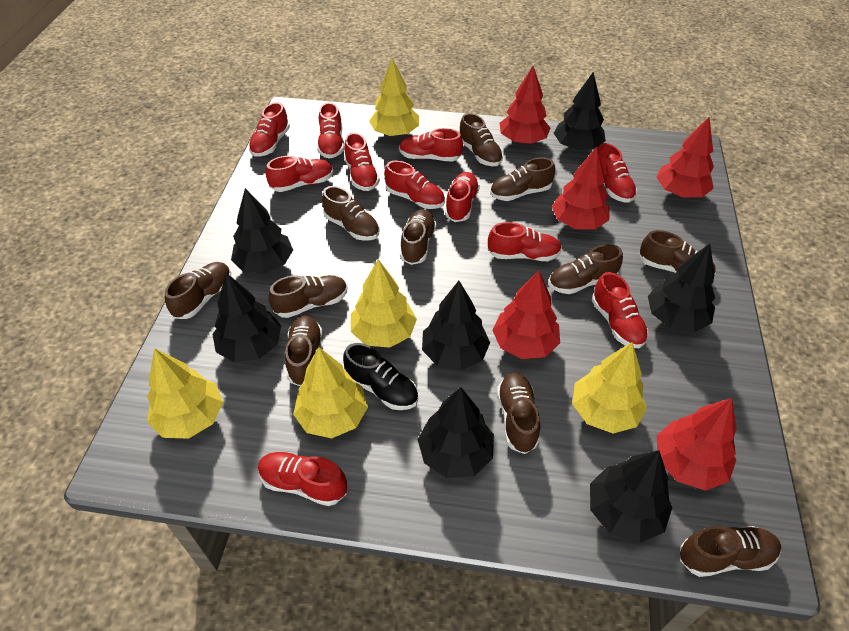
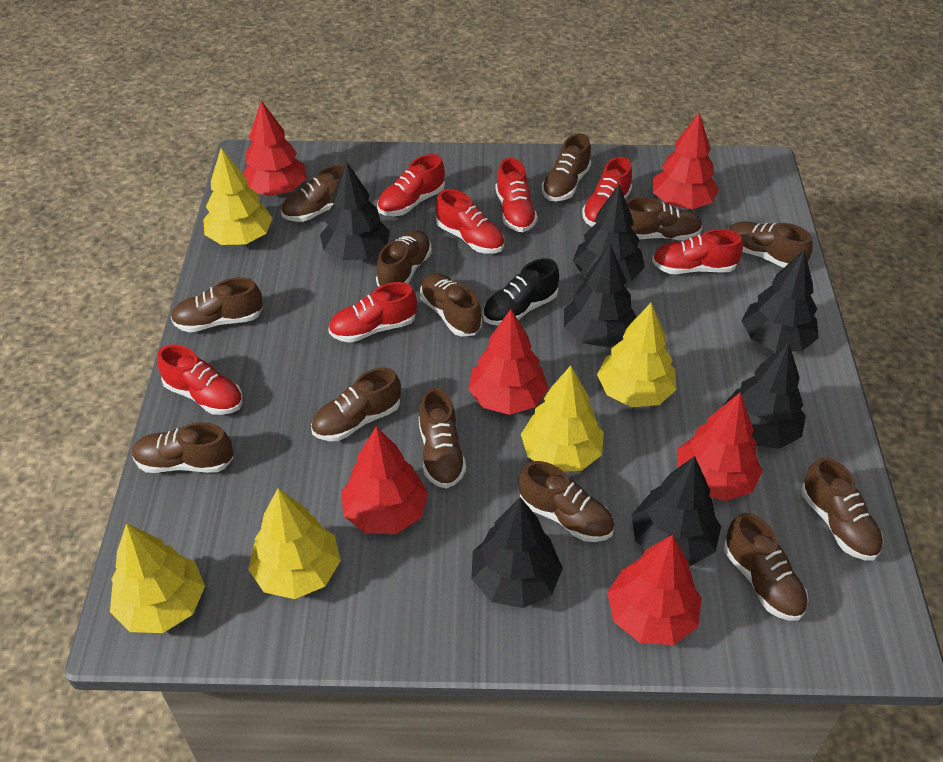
brown shoe: 11 -> 13
red shoe: 11 -> 7
red tree: 5 -> 6

